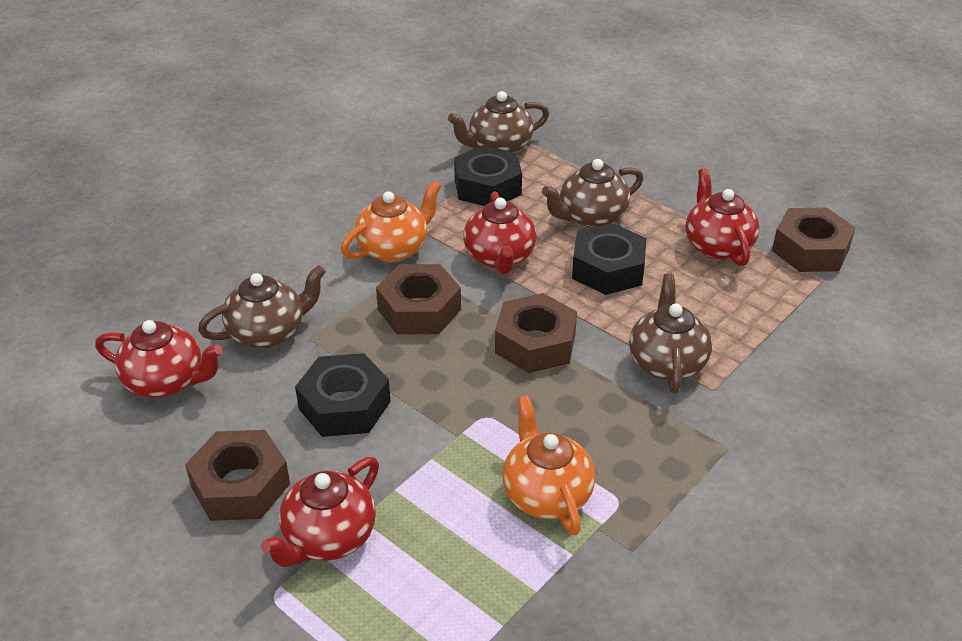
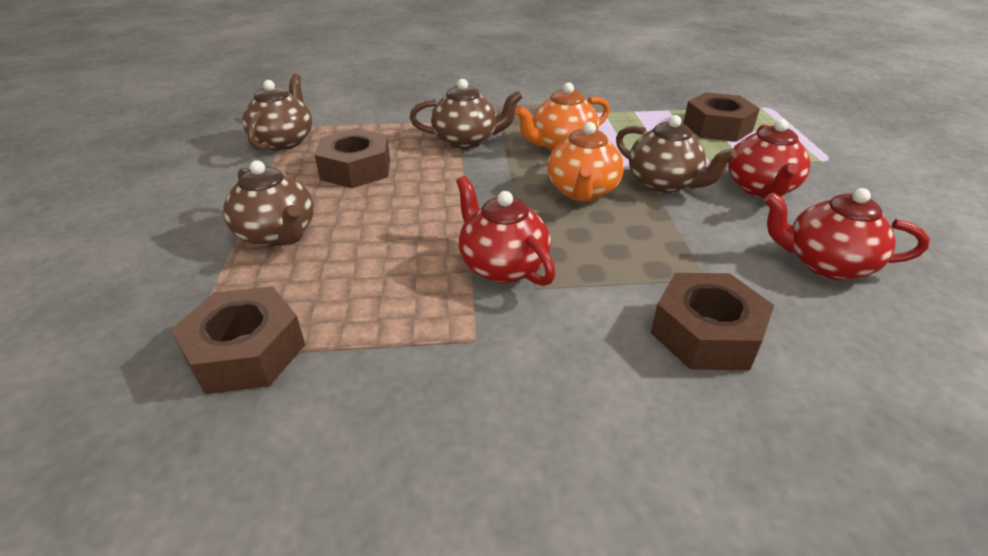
black nut: 3 -> 0
red teapot: 4 -> 3

